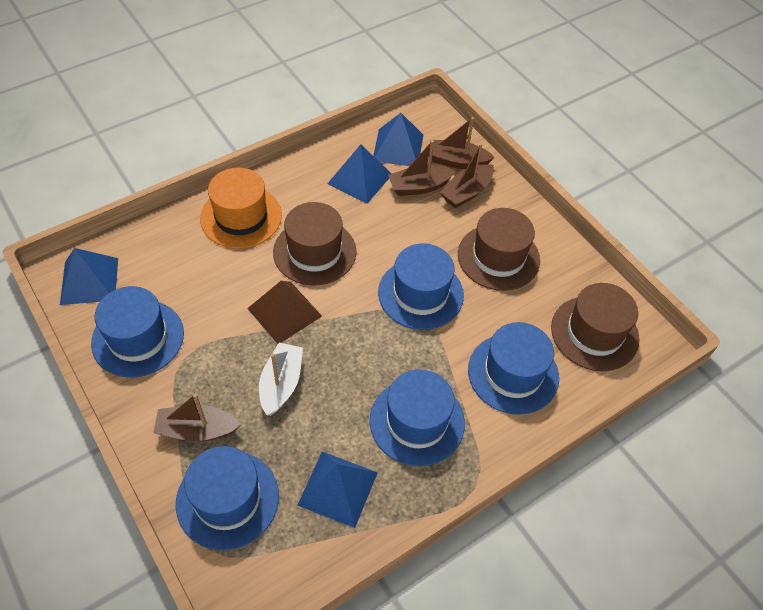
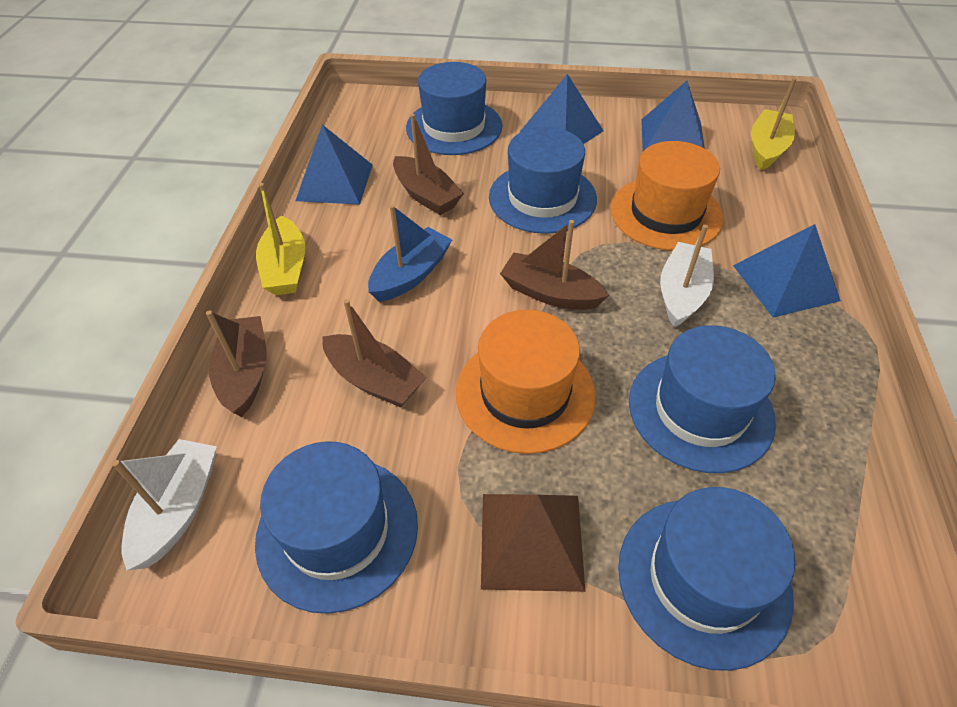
blue boat: 0 -> 1
brown hat: 3 -> 0
orange hat: 1 -> 2
white boat: 1 -> 2
yellow boat: 0 -> 2

